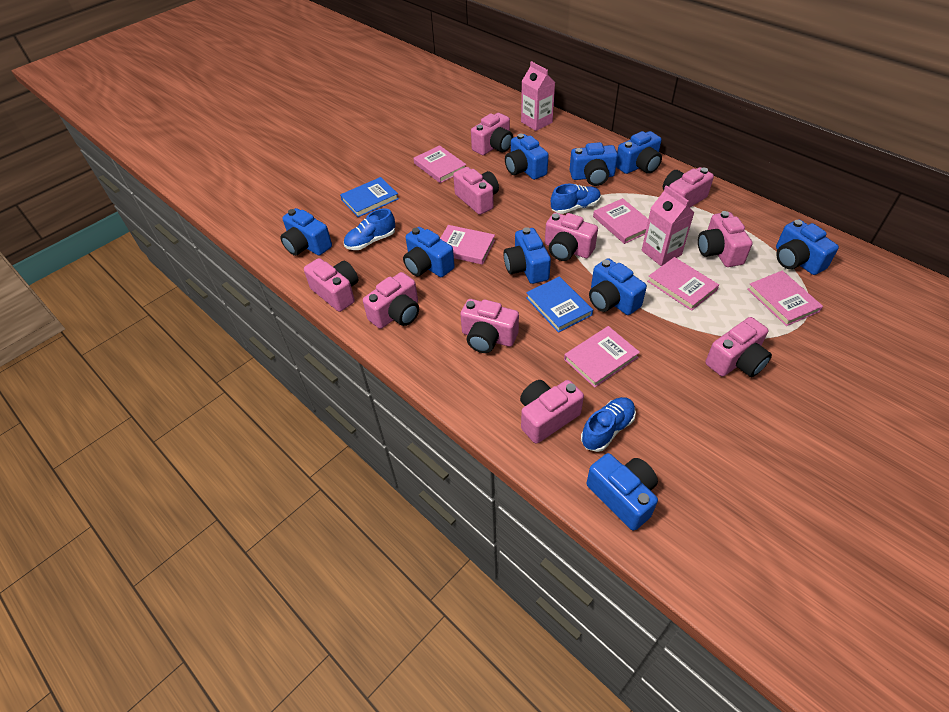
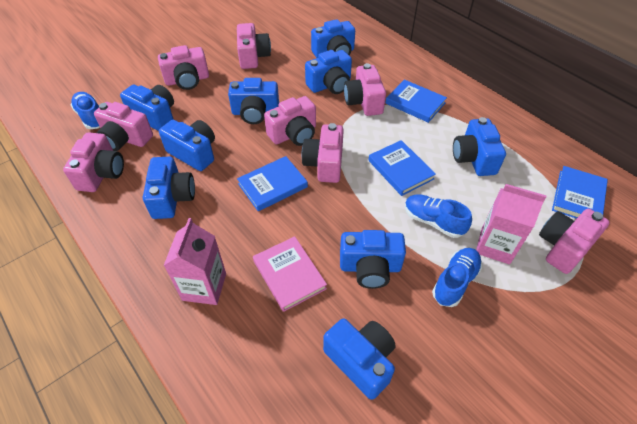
blue book: 2 -> 4
pink book: 6 -> 1
pink camera: 10 -> 8

